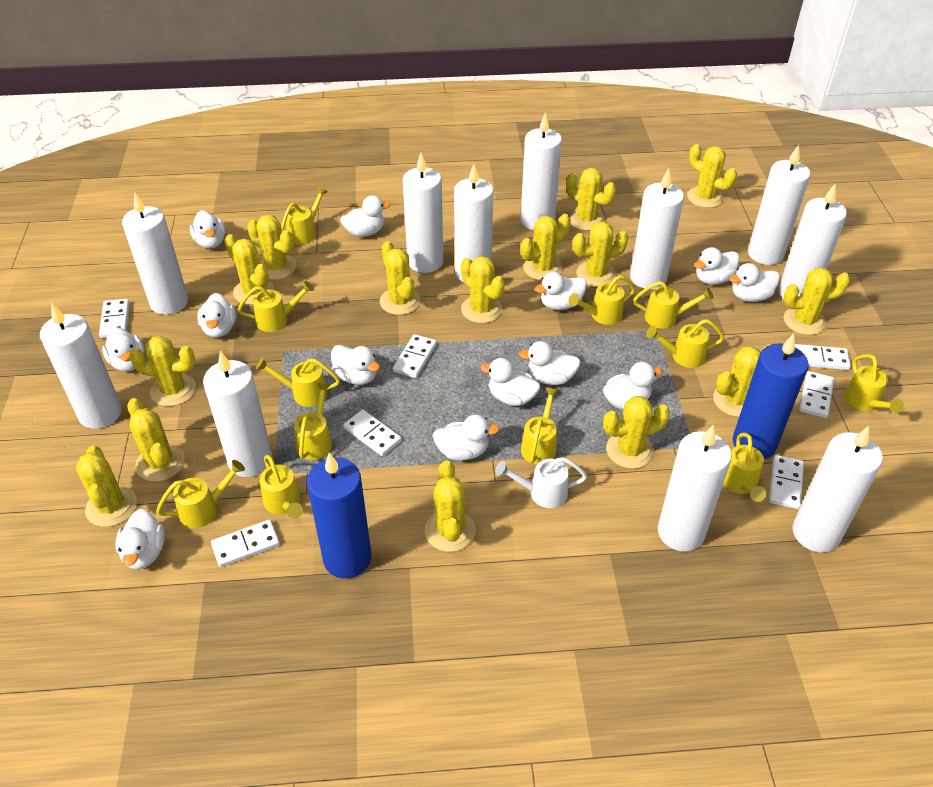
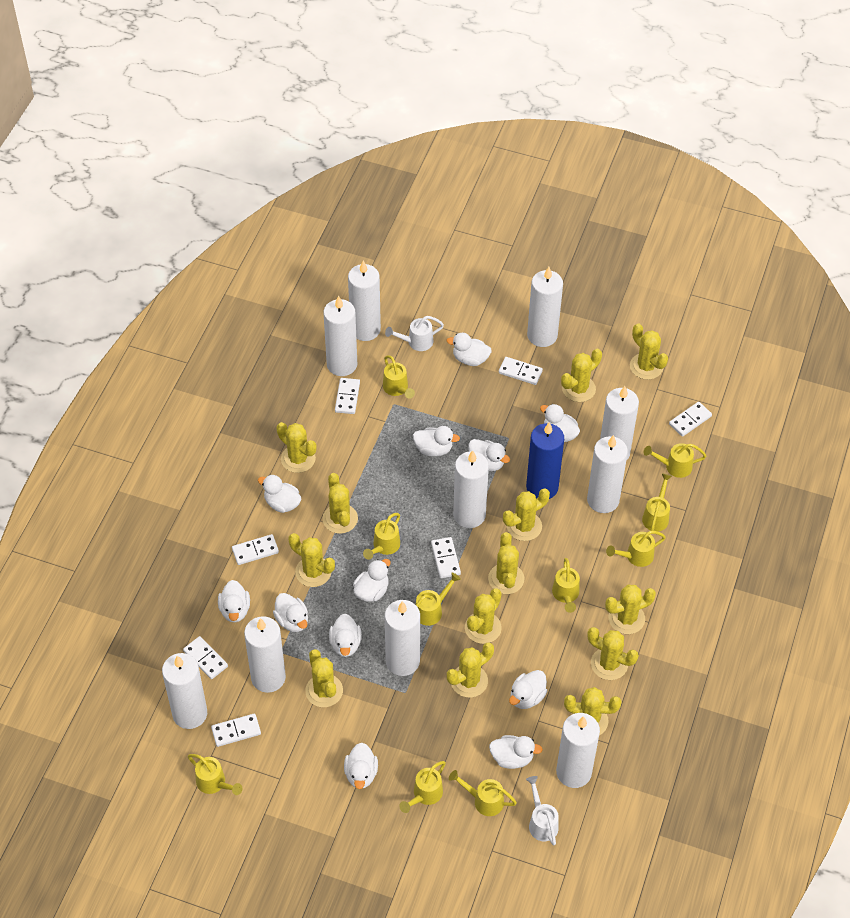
blue candle: 2 -> 1
white candle: 11 -> 10
white duck: 13 -> 12
white watering can: 1 -> 2
yellow cactus: 15 -> 13
yellow watering can: 12 -> 10

